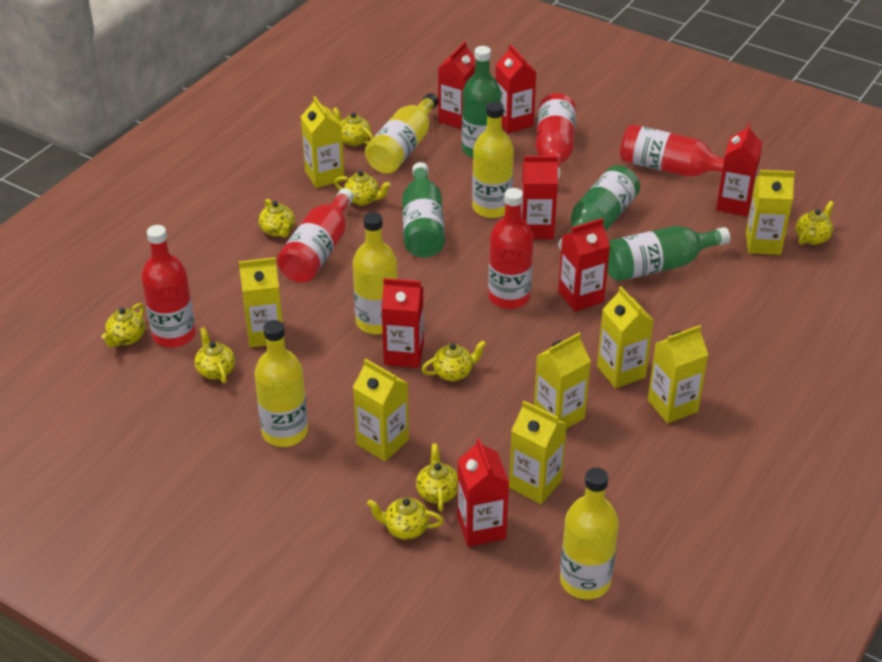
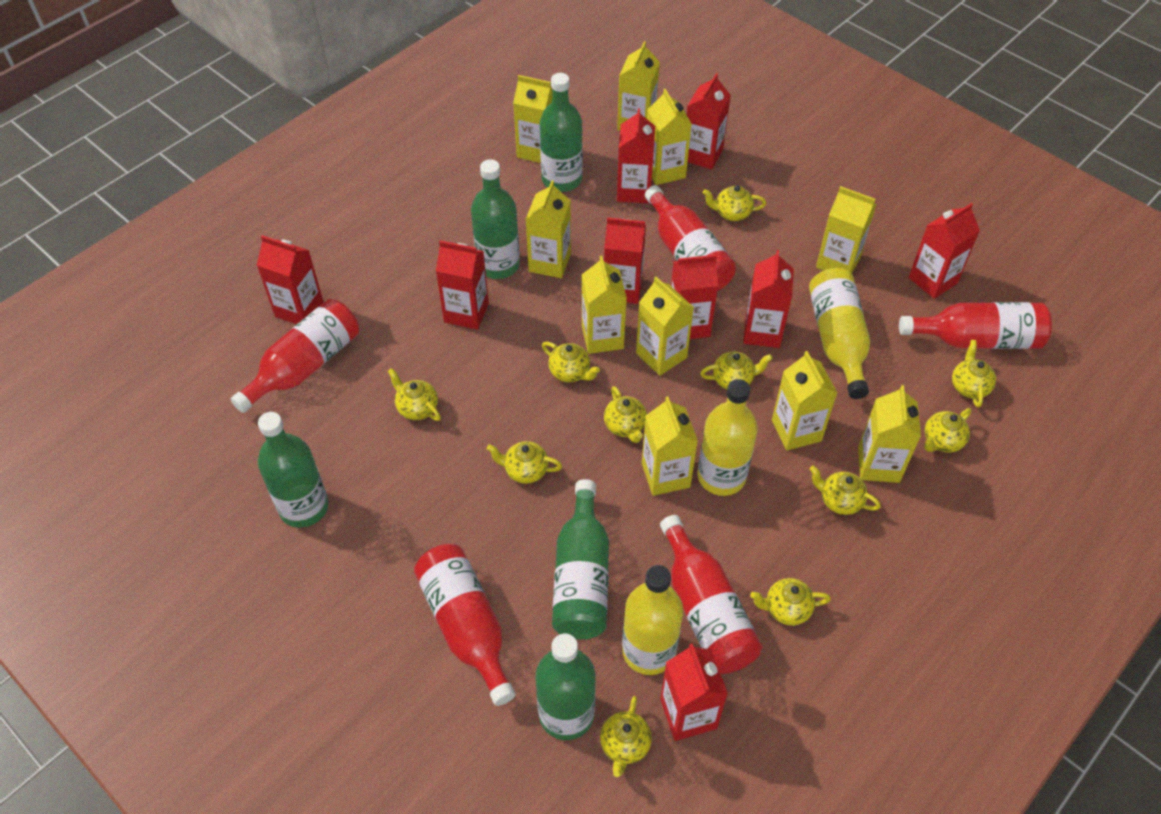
green bottle: 4 -> 5
red carton: 7 -> 9
yellow bottle: 5 -> 3
yellow carton: 8 -> 10
yellow teapot: 9 -> 11

